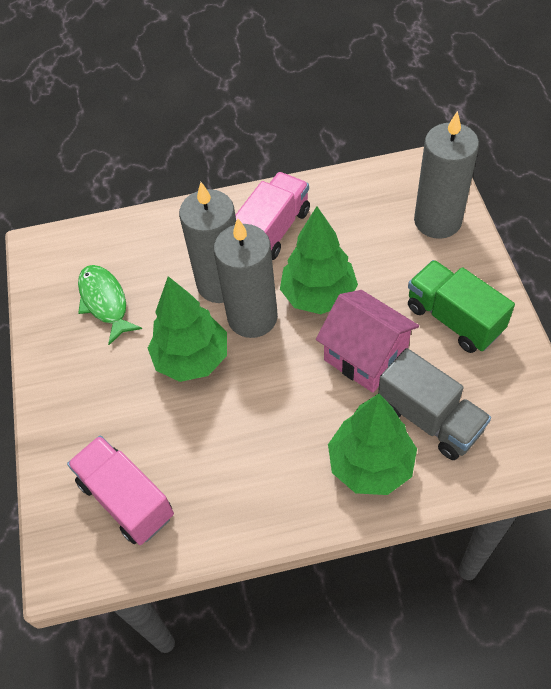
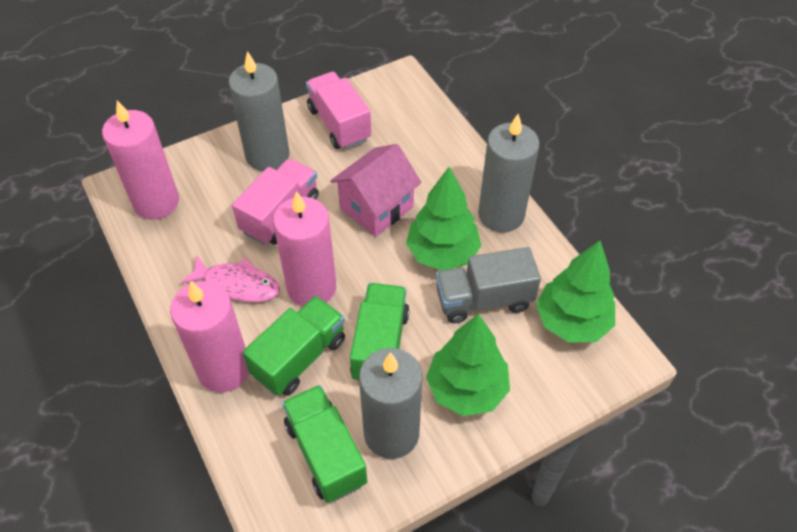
green fish: 1 -> 0
green truck: 1 -> 3
pink candle: 0 -> 3
pink fish: 0 -> 1

